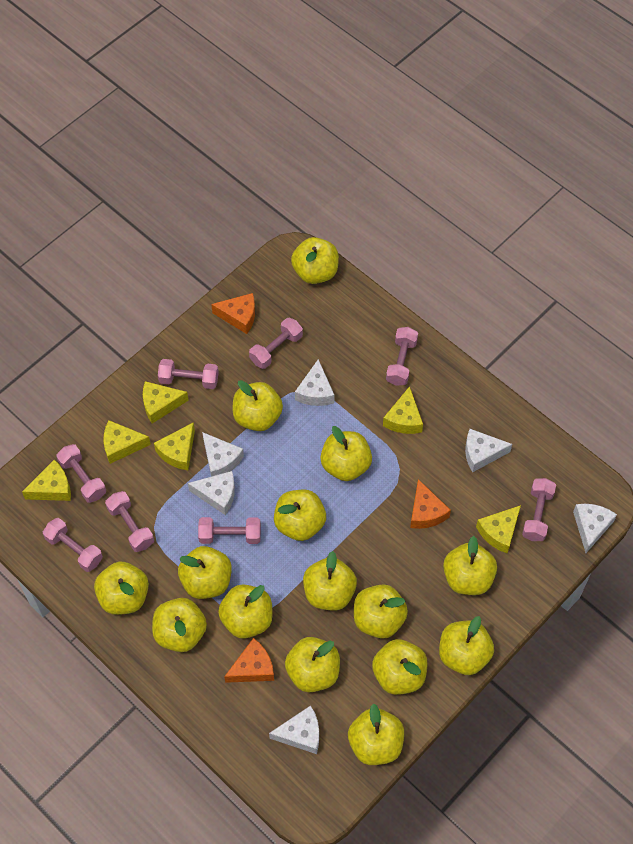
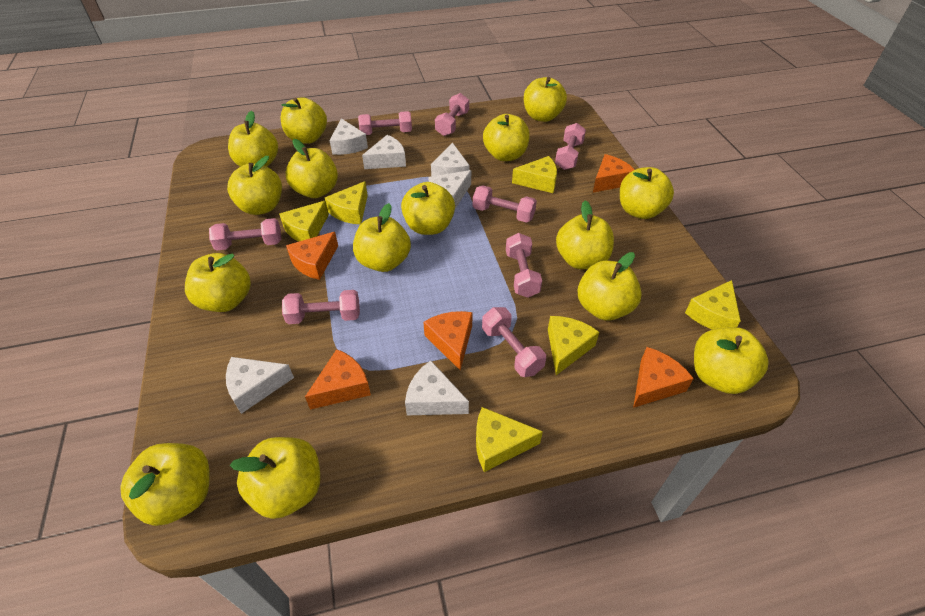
orange cheese: 3 -> 5

